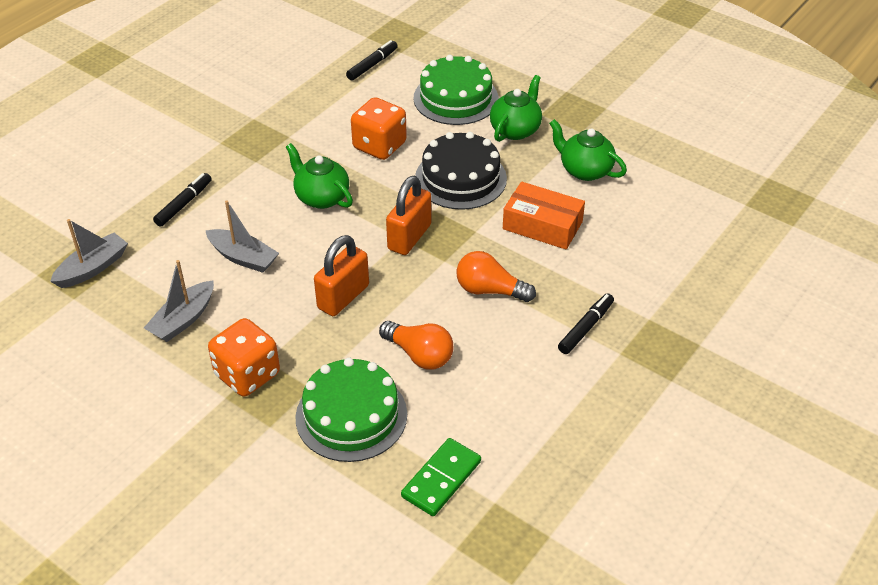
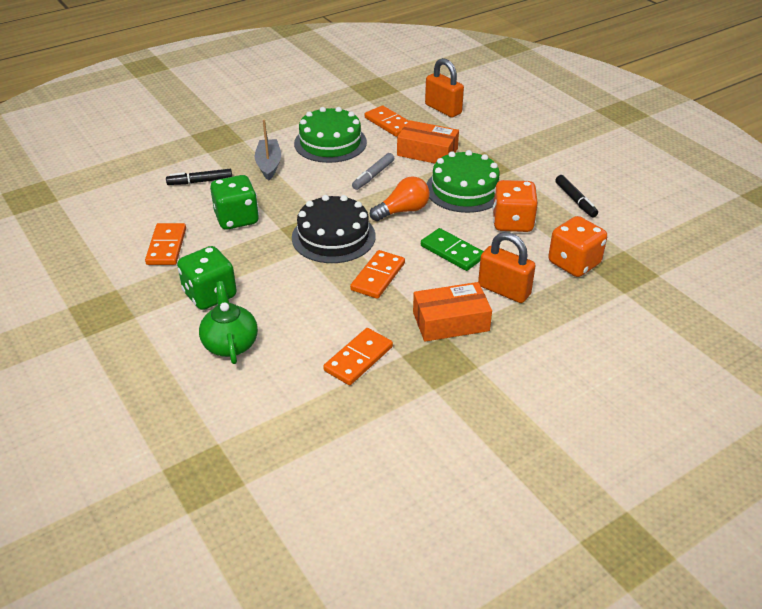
black marker: 3 -> 2
green dice: 0 -> 2
green teapot: 3 -> 1
grey boat: 3 -> 1
grey marker: 0 -> 1
orange box: 1 -> 2
orange domino: 0 -> 4
orange light bulb: 2 -> 1

